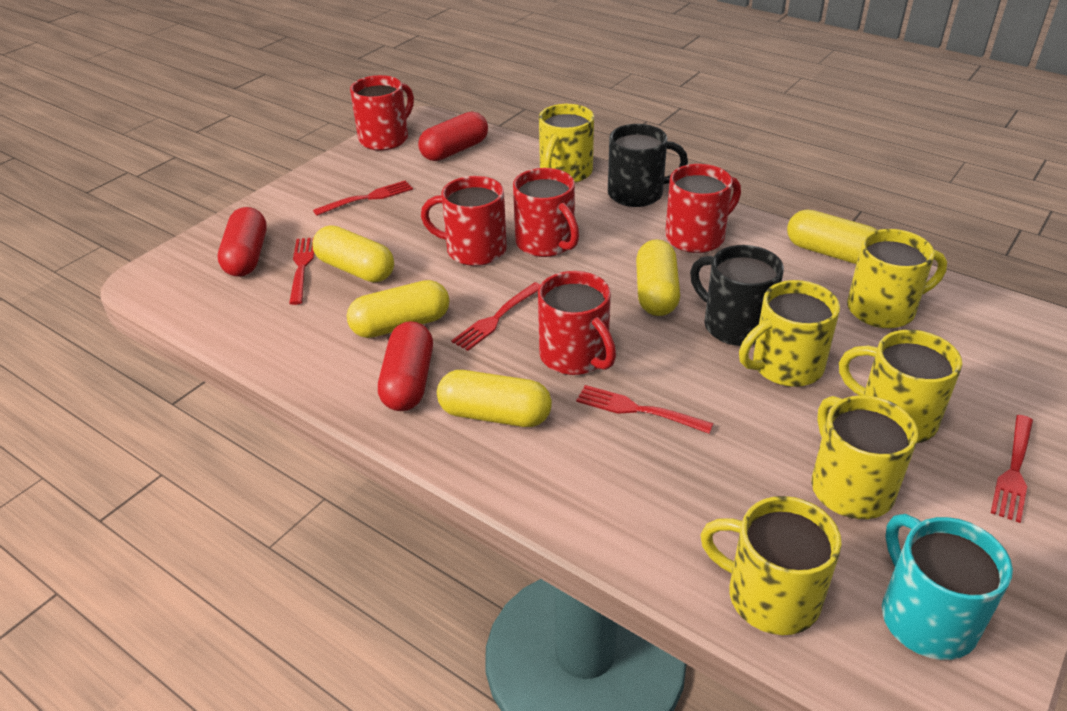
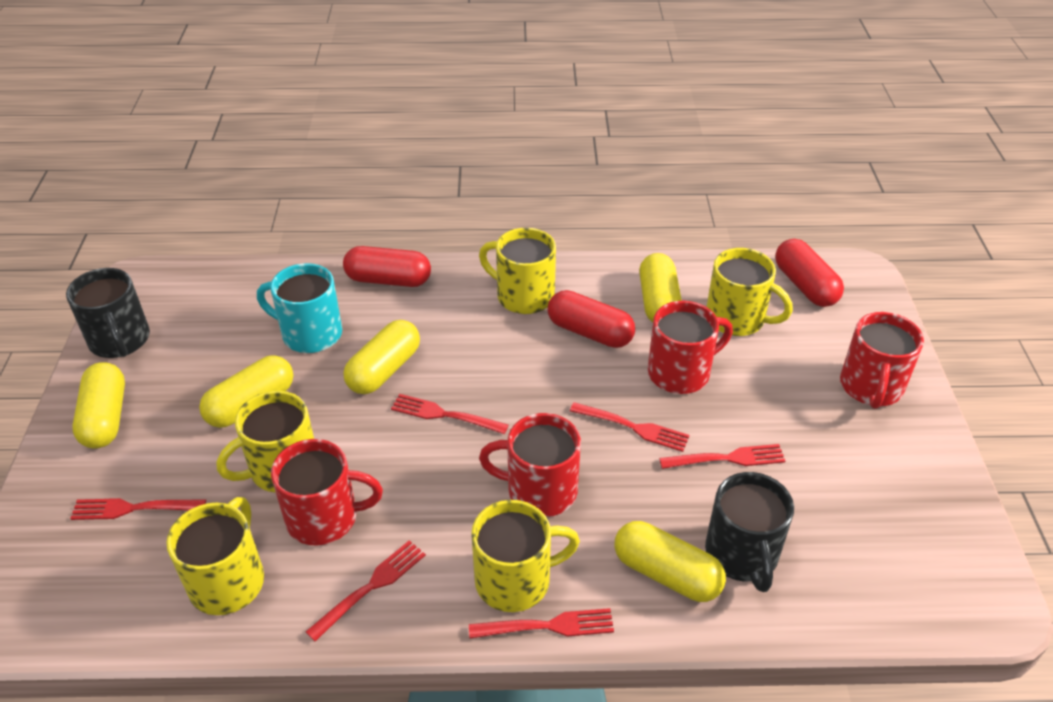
red fork: 5 -> 6
red mug: 5 -> 4
yellow mug: 6 -> 5

